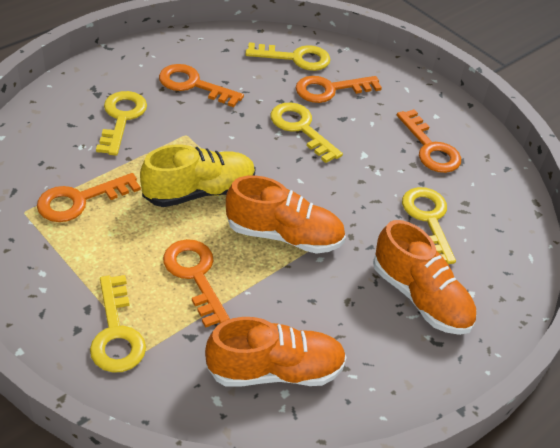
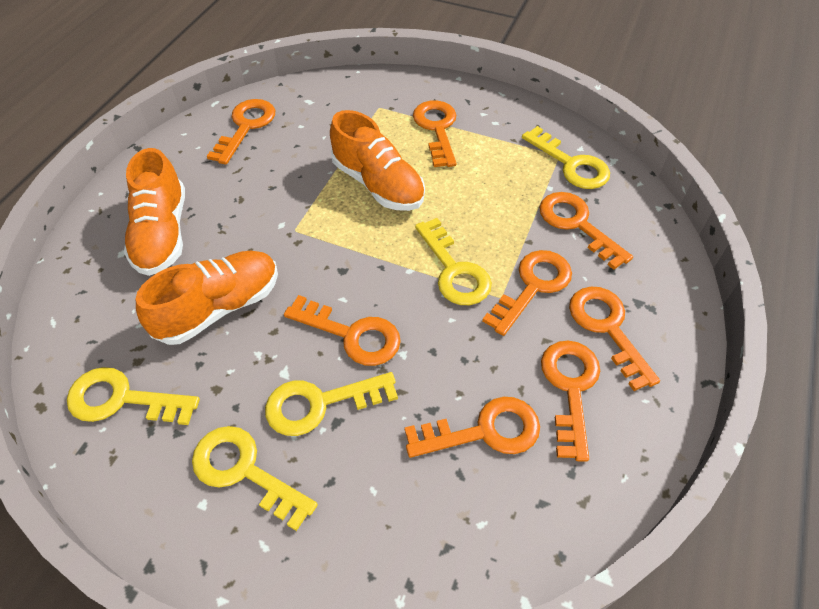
orange key: 5 -> 8
yellow shoe: 1 -> 0

